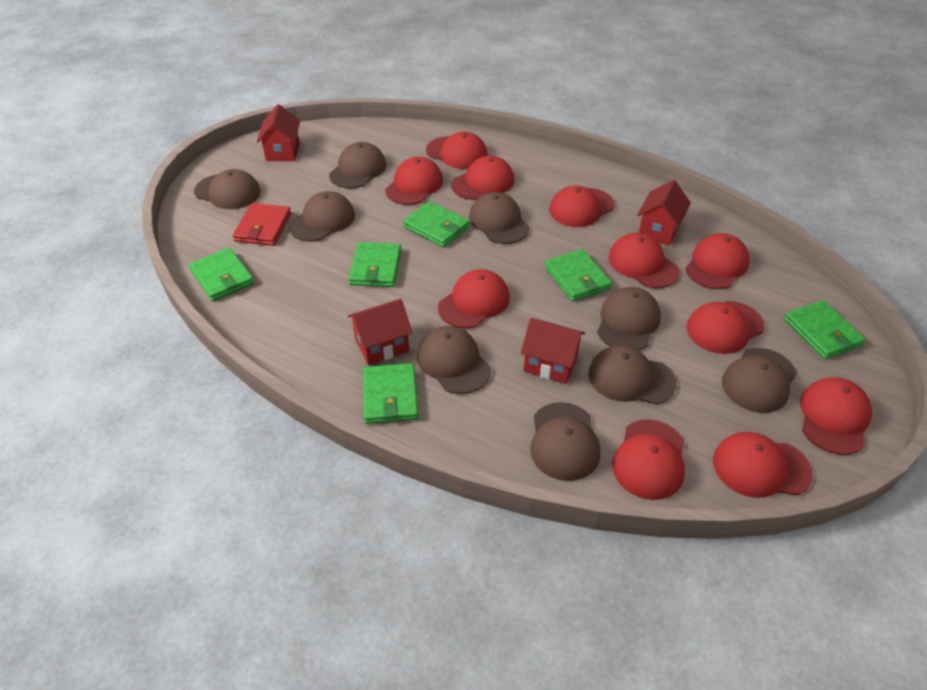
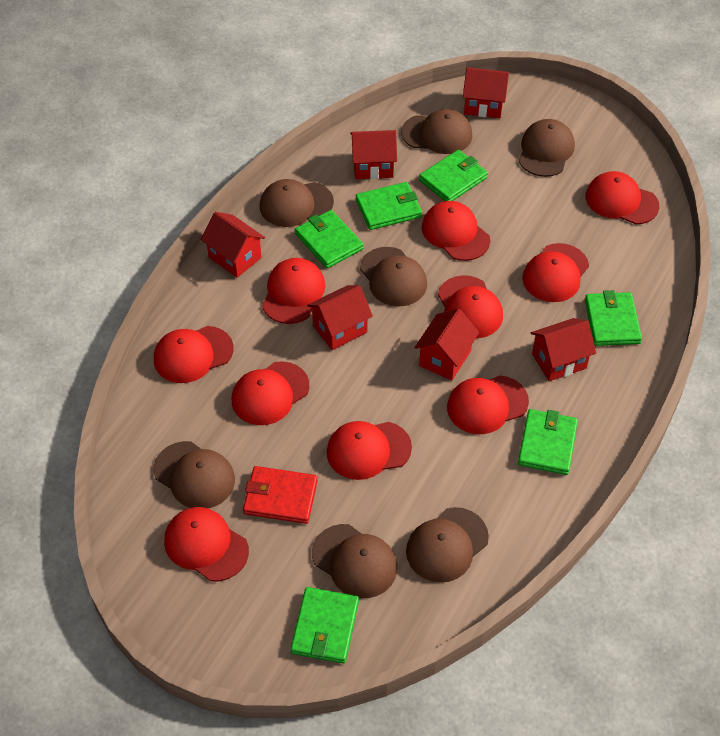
brown cap: 9 -> 7
red cap: 11 -> 10
red house: 4 -> 6

